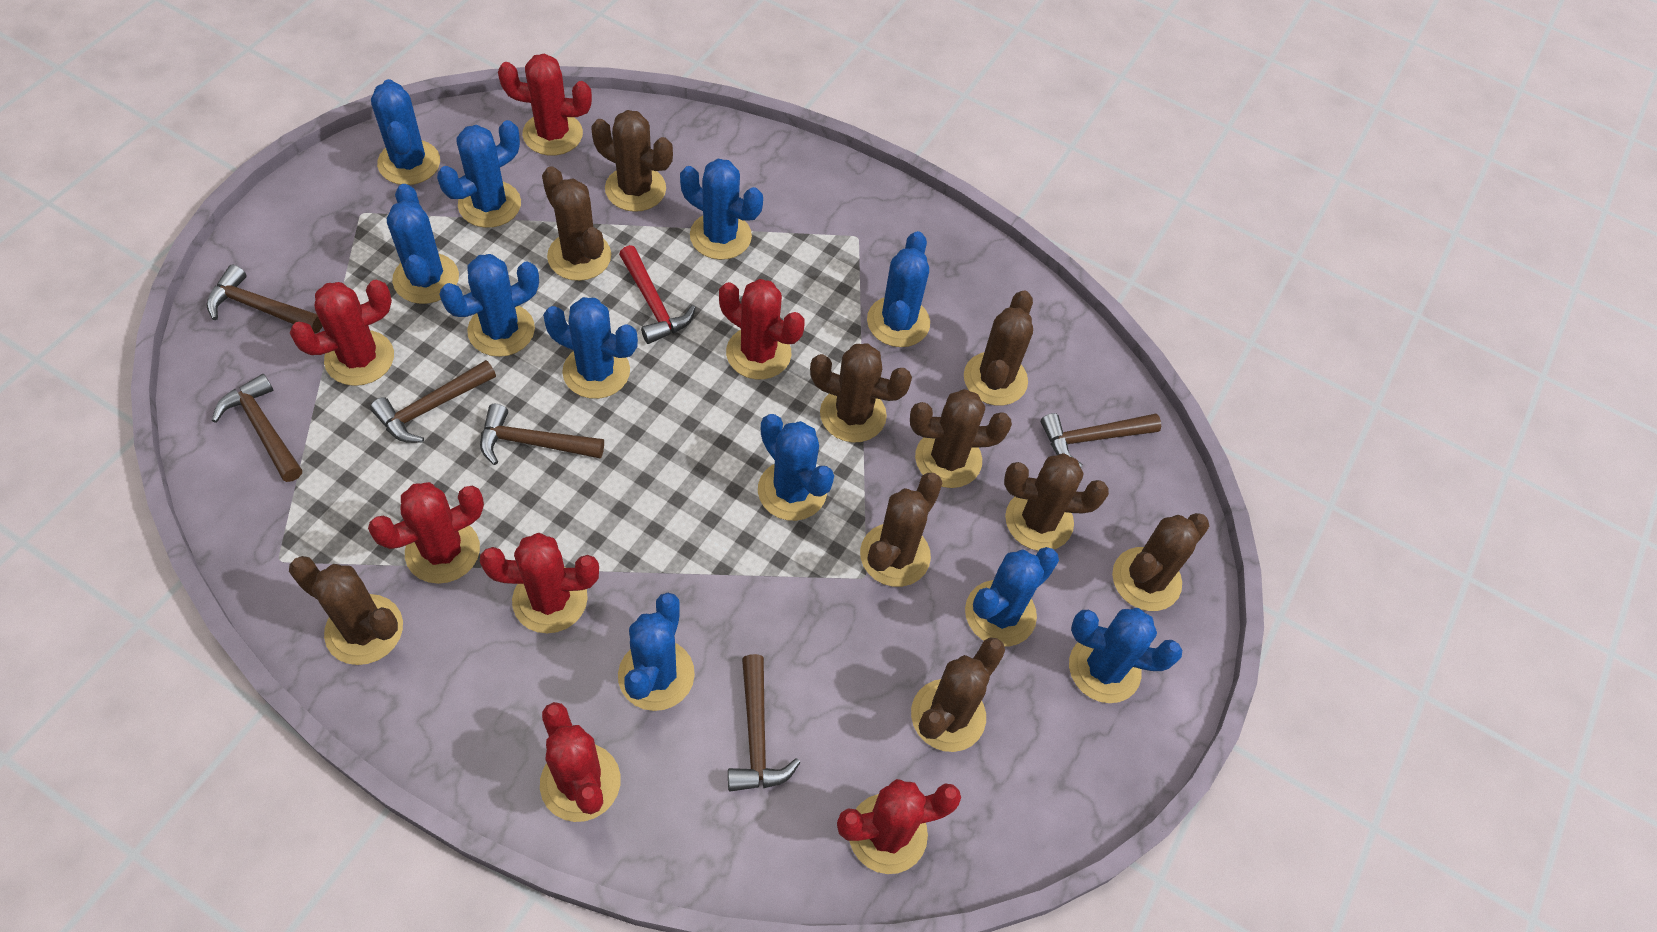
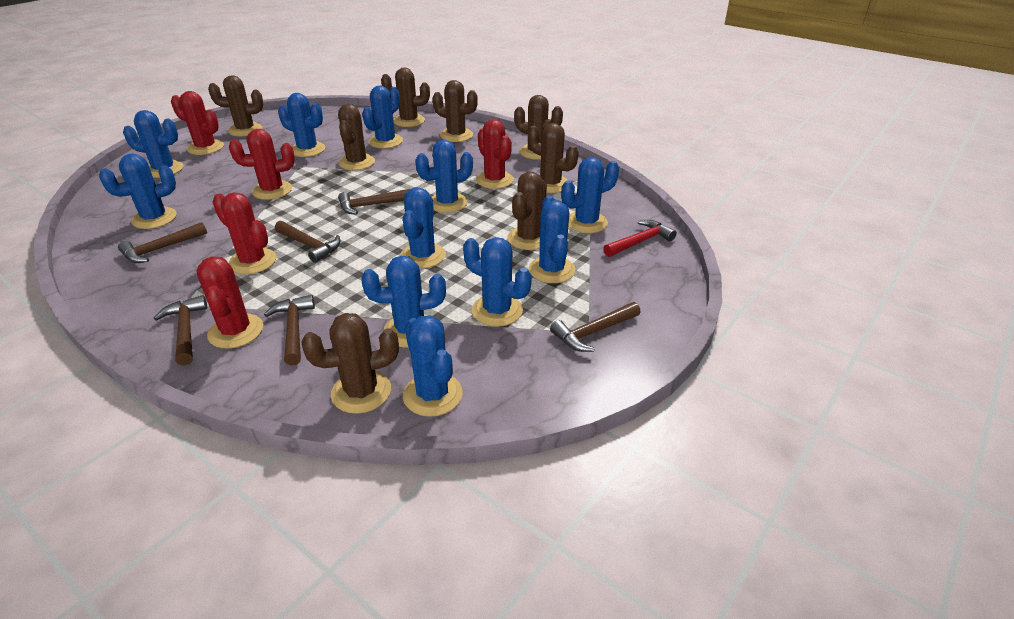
brown cactus: 10 -> 8
red cactus: 7 -> 5

